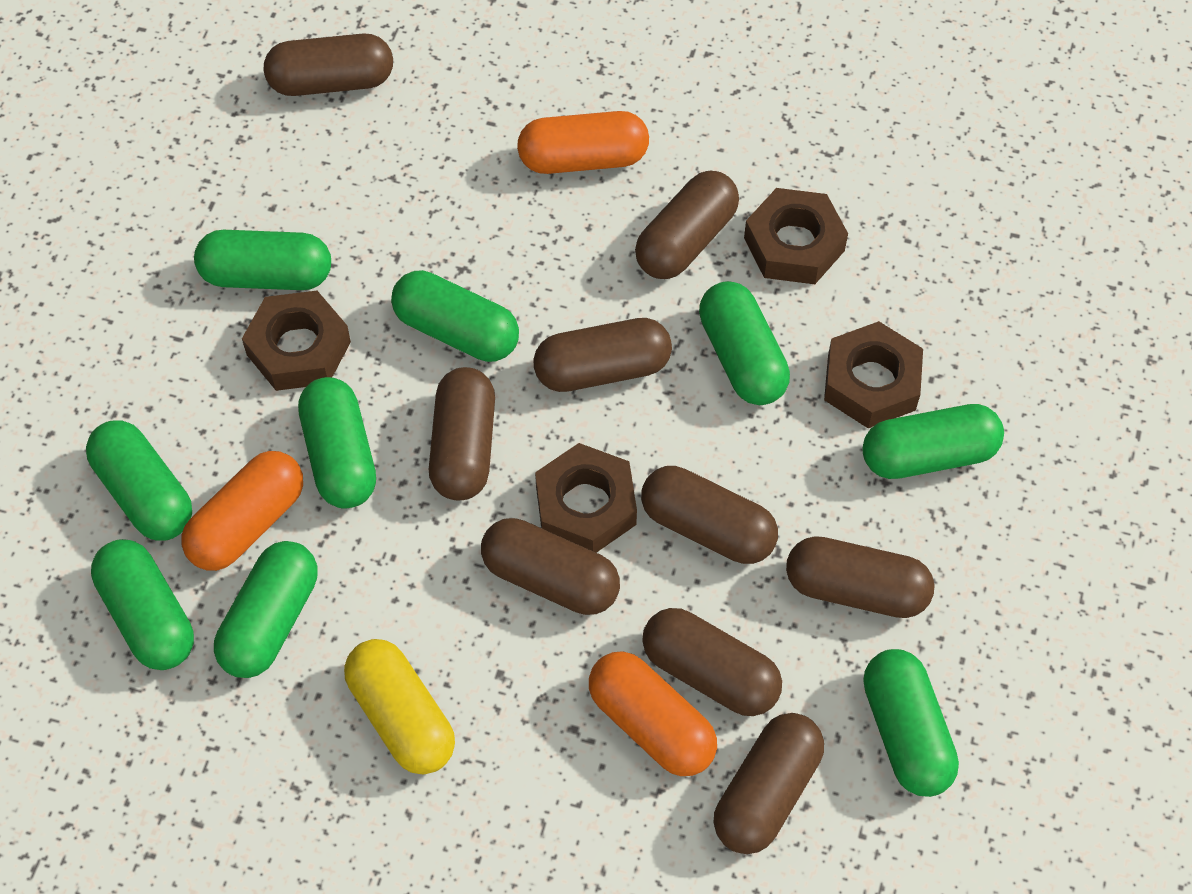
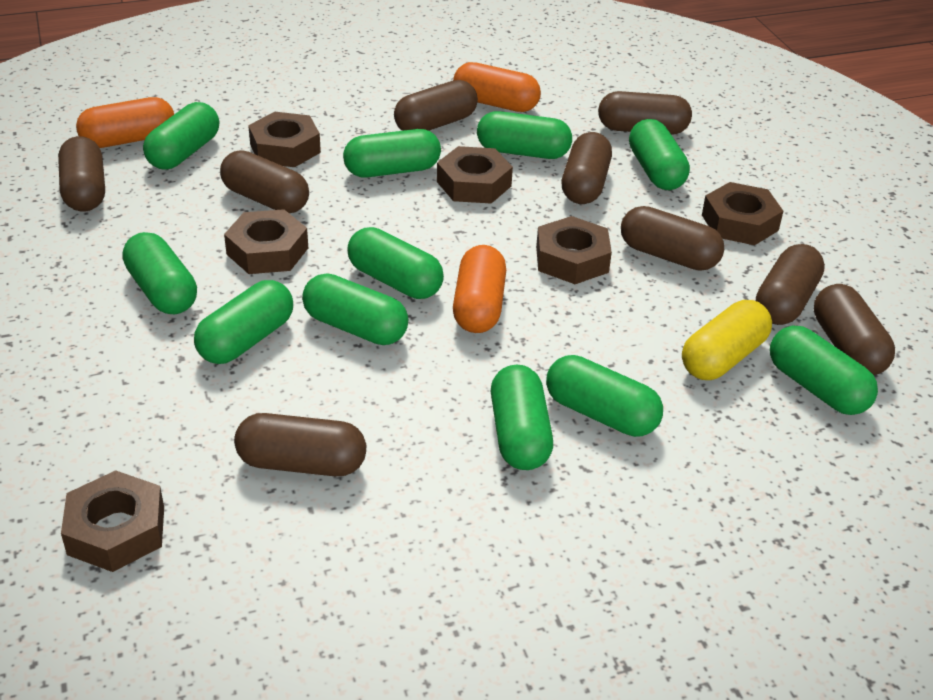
brown nut: 4 -> 6
green capsule: 9 -> 11

